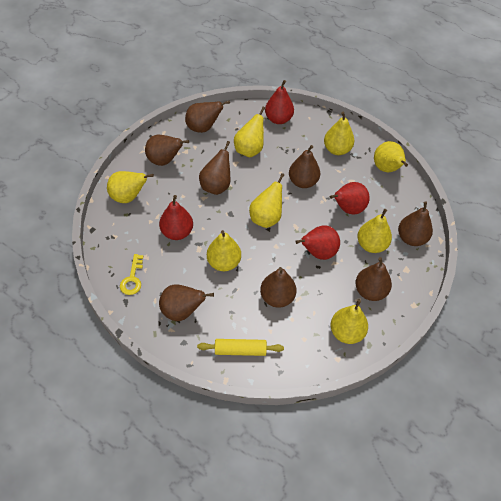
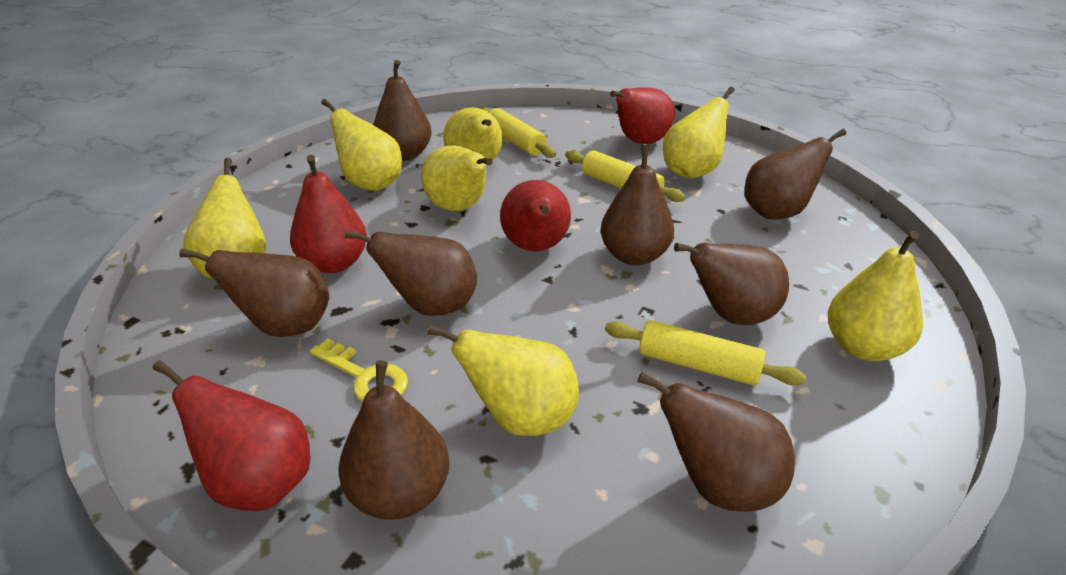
yellow pear: 8 -> 7
yellow rolling pin: 1 -> 3

